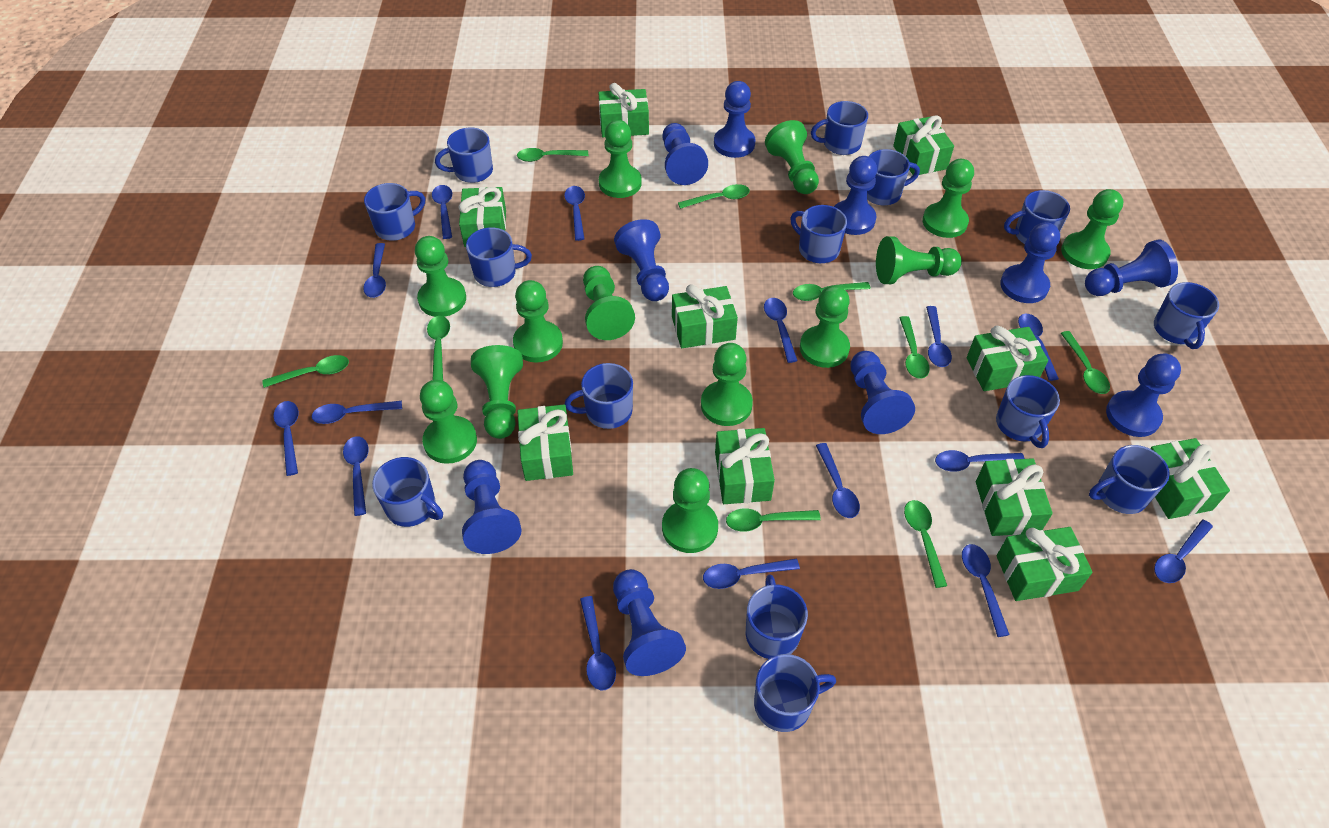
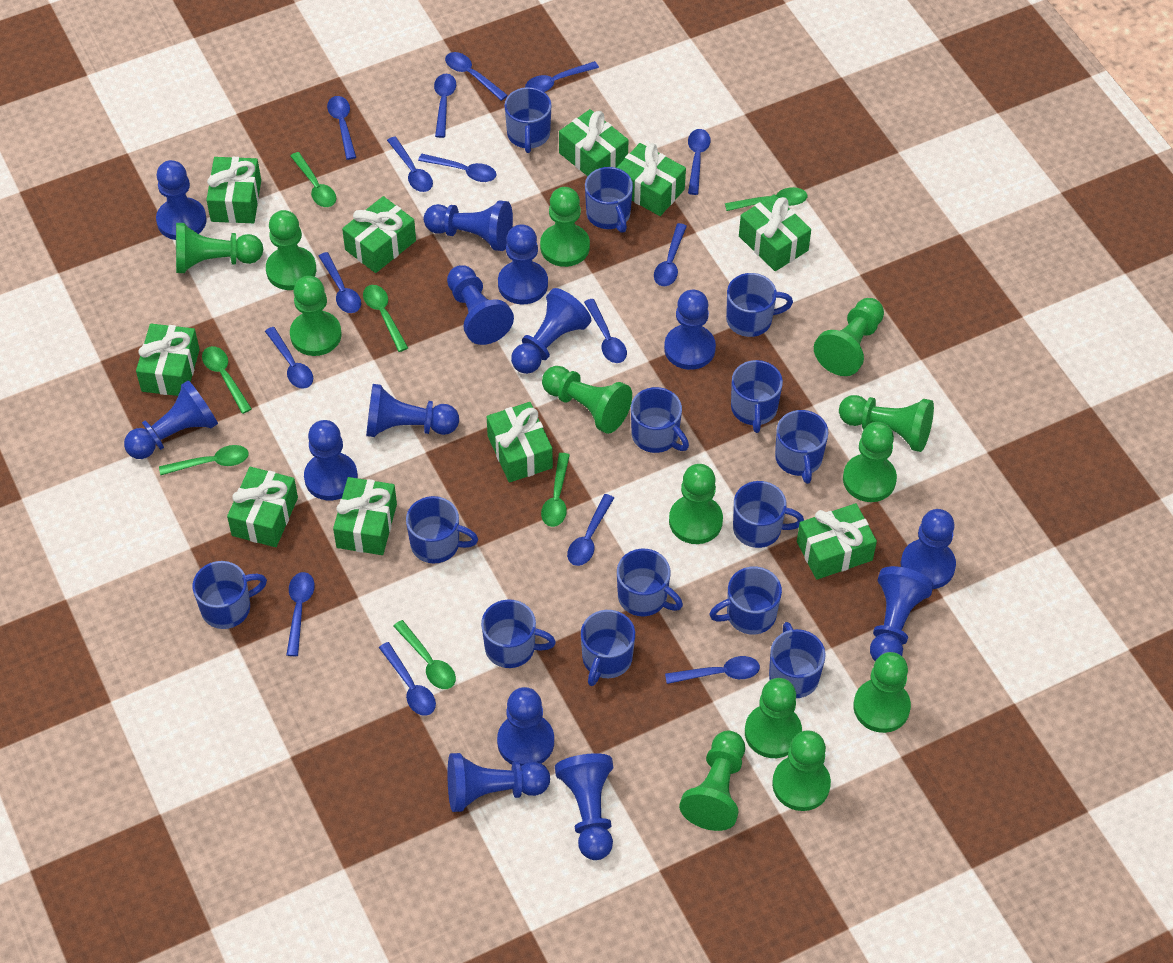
blue pawn: 10 -> 14
green spoon: 9 -> 7

